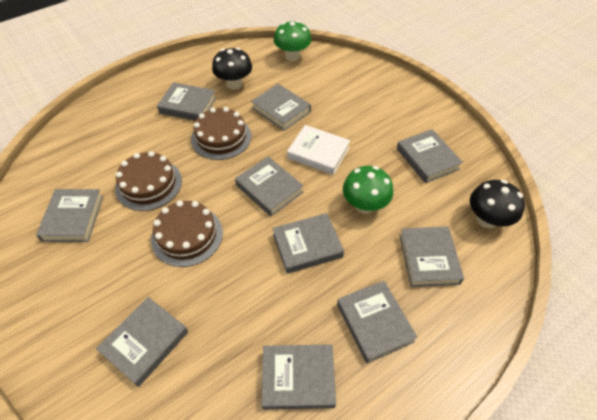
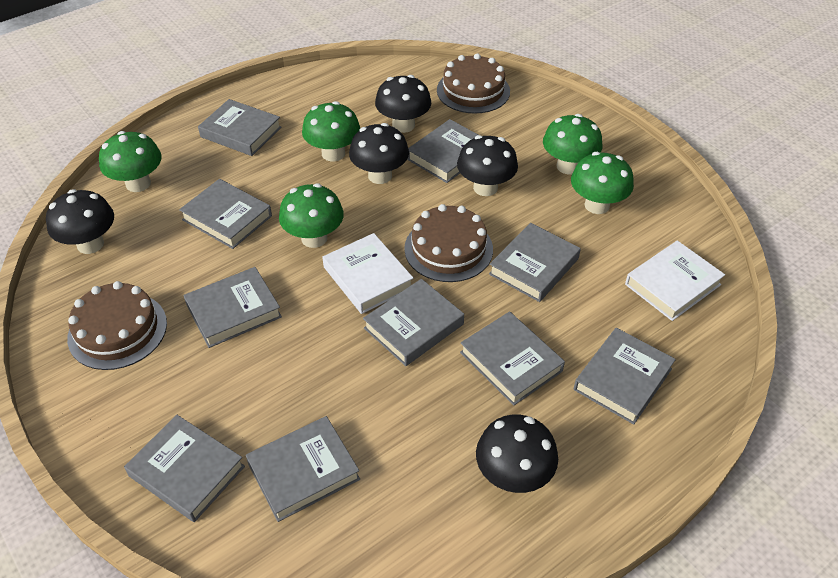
black mushroom: 2 -> 5
green mushroom: 2 -> 5
white book: 1 -> 2

